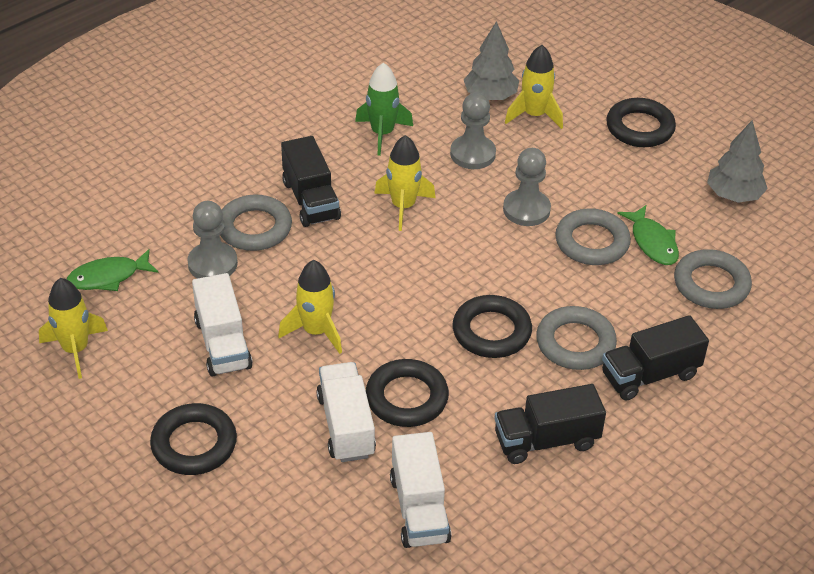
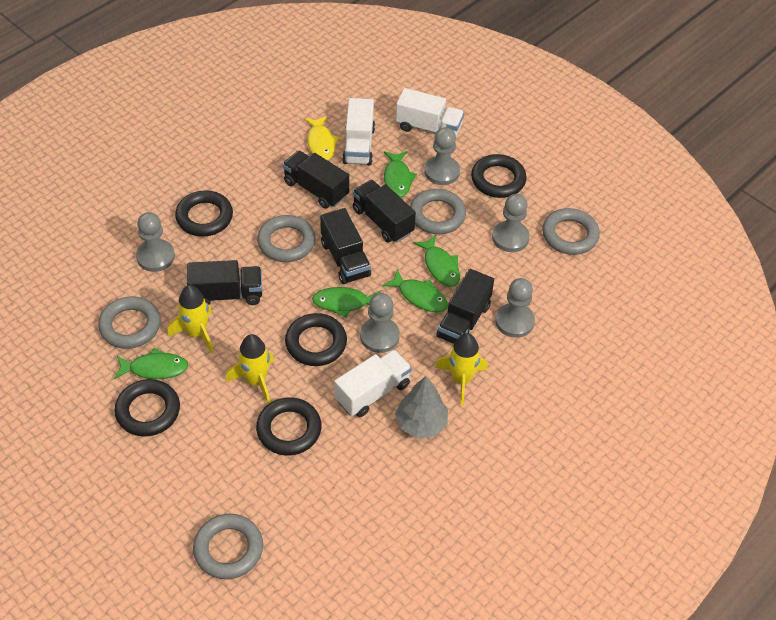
black ring: 4 -> 5
black truck: 3 -> 5
green fish: 2 -> 5
green rocket: 1 -> 0
grey pawn: 3 -> 5
grey ring: 4 -> 5
grey tree: 2 -> 1
yellow fish: 0 -> 1
yellow rocket: 4 -> 3

